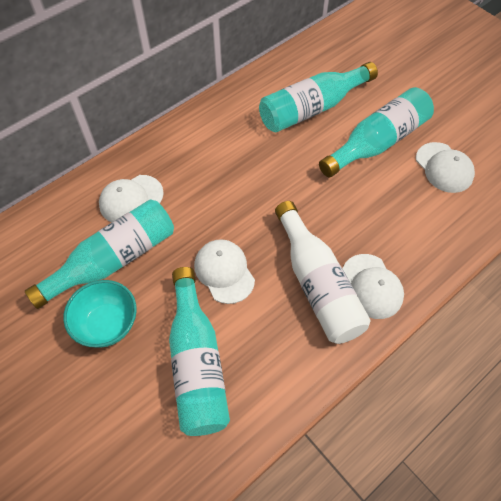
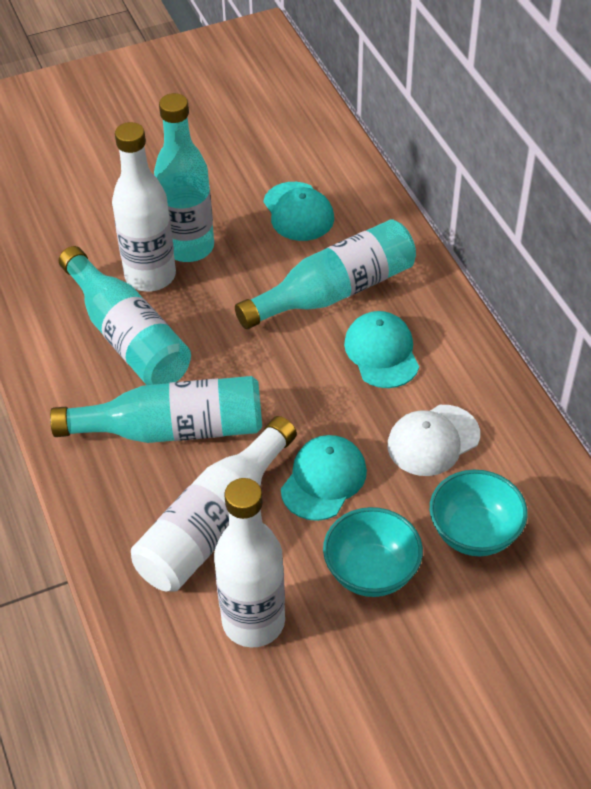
turquoise bowl: 1 -> 2
turquoise cap: 0 -> 3
white bottle: 1 -> 3
white cap: 4 -> 1

